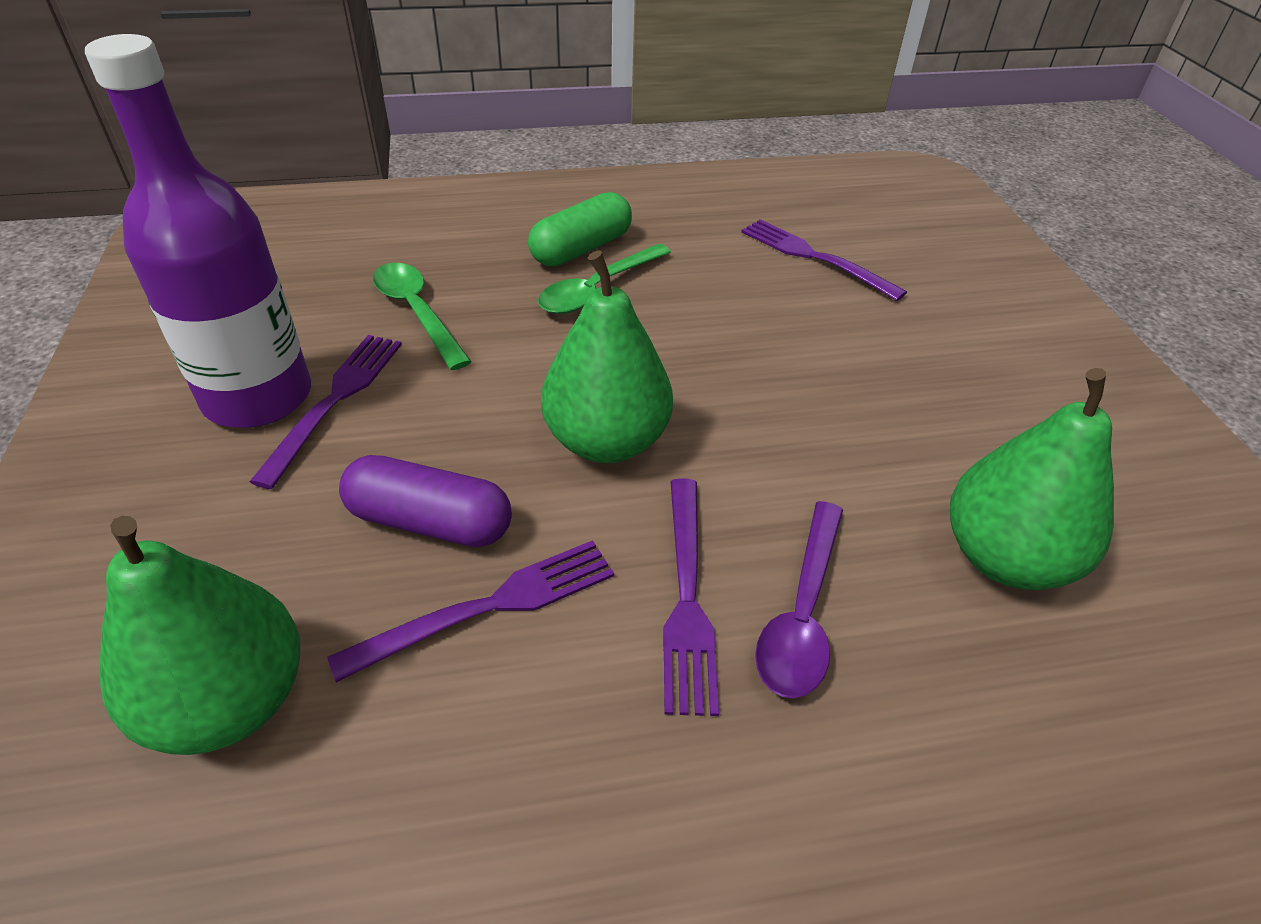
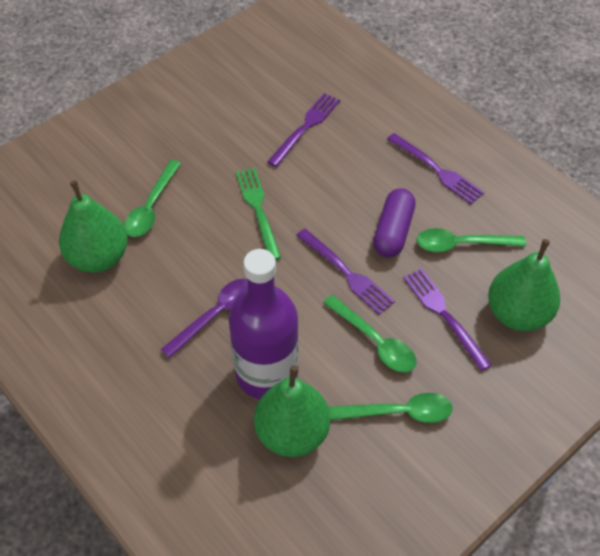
green capsule: 1 -> 0
green fork: 0 -> 1
green spoon: 2 -> 4

